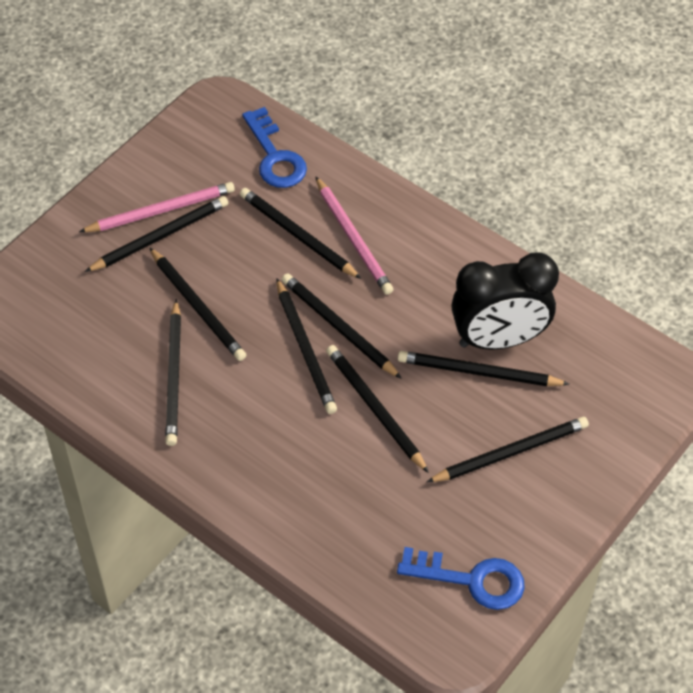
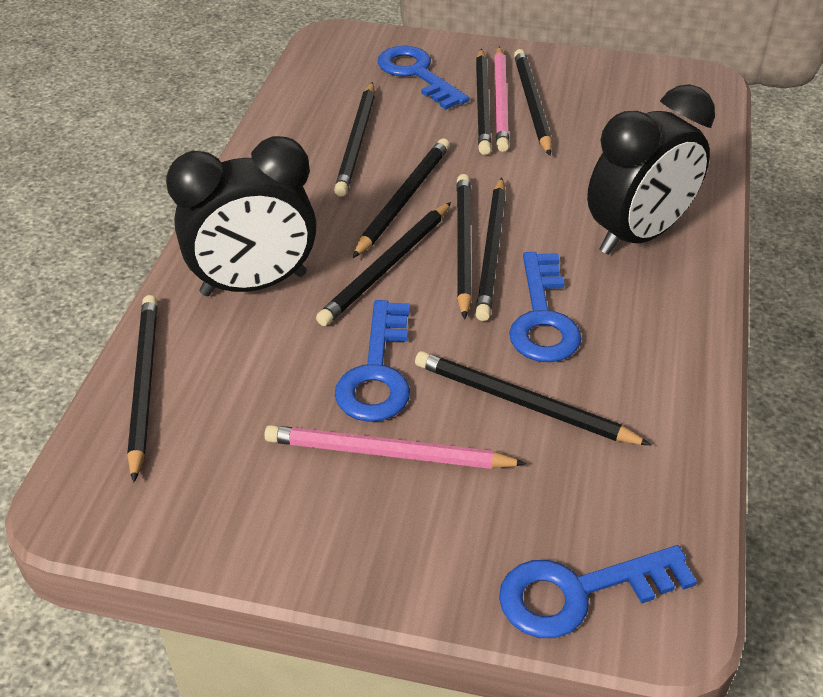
black clock: 1 -> 2
blue key: 2 -> 4

